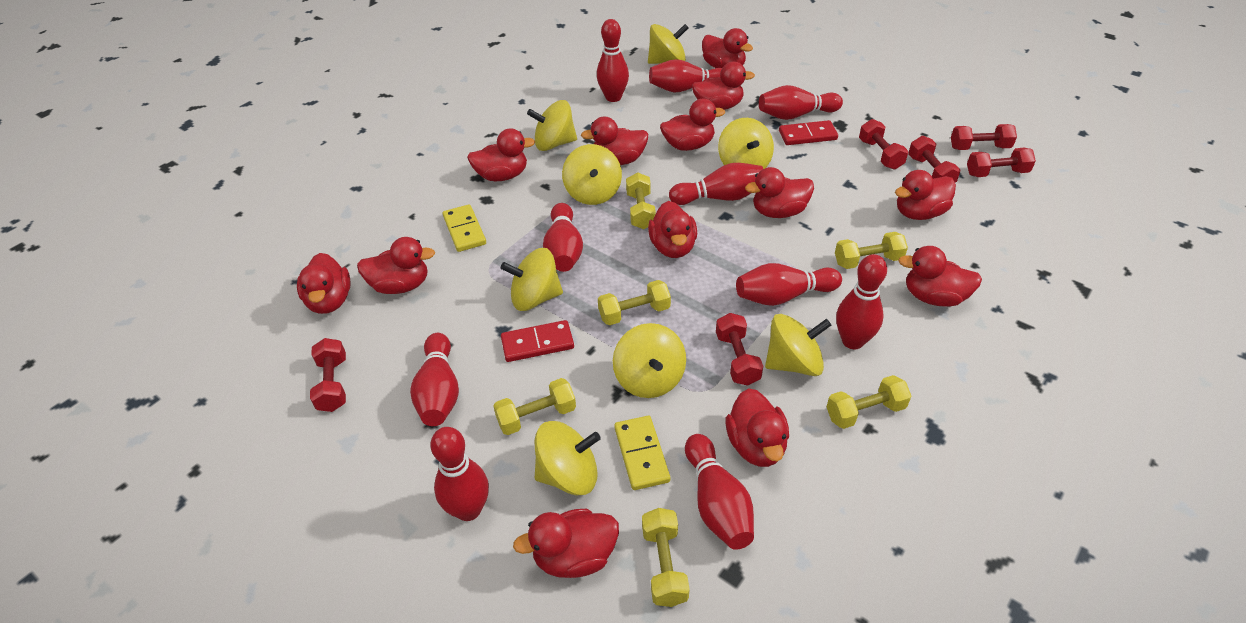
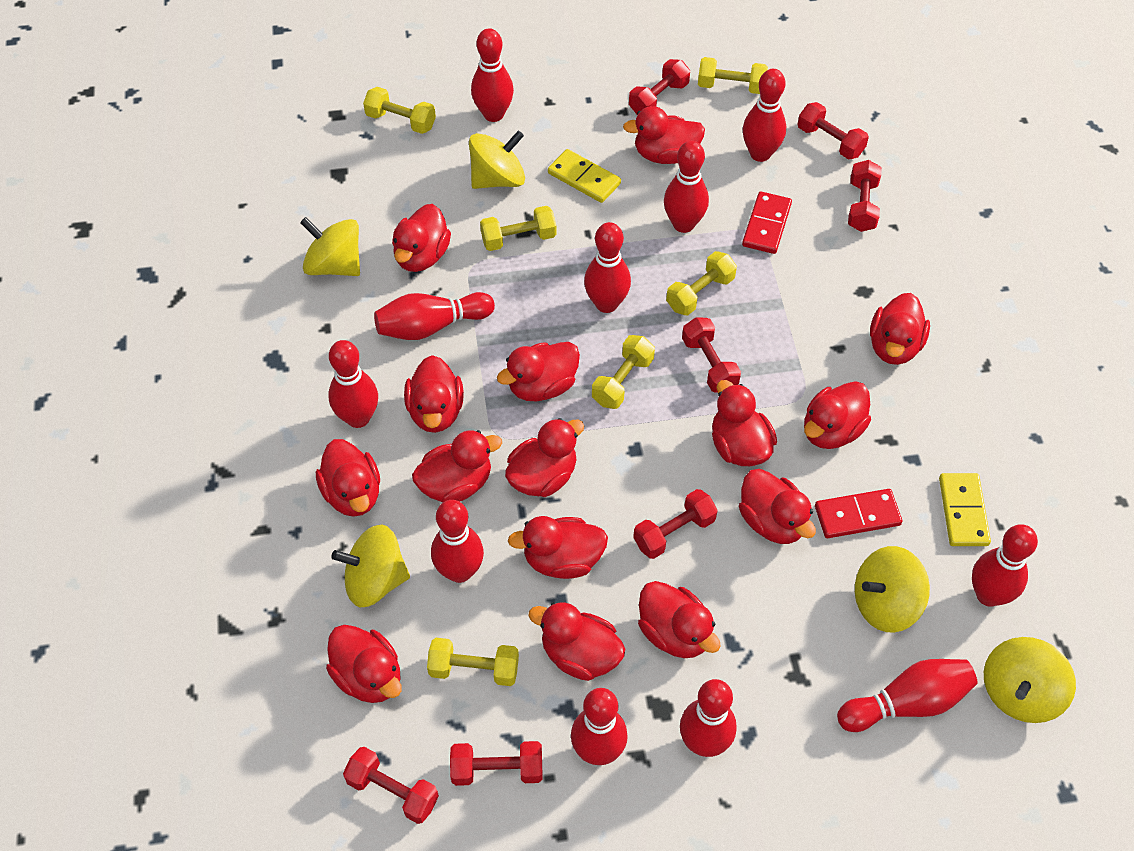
red bowling pin: 10 -> 11
red duck: 13 -> 15
red dumbbell: 6 -> 7
yellow spinning top: 8 -> 5

